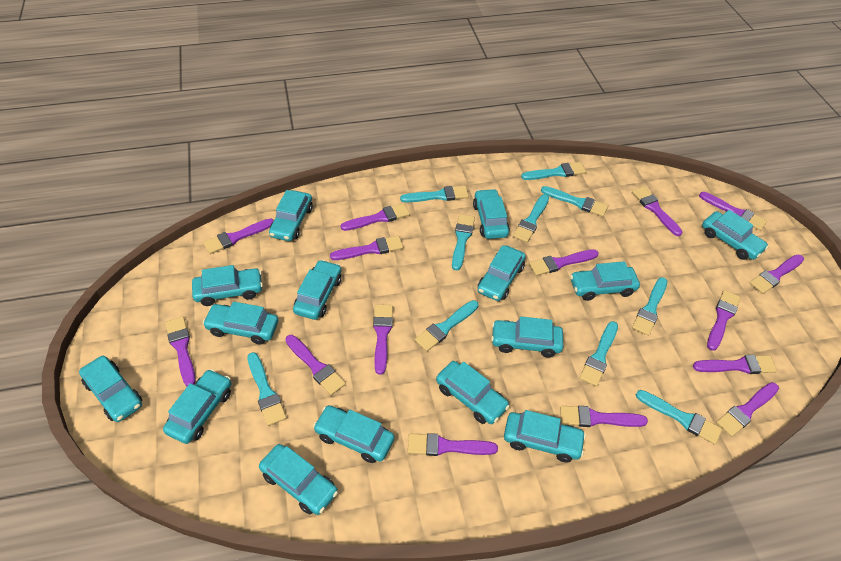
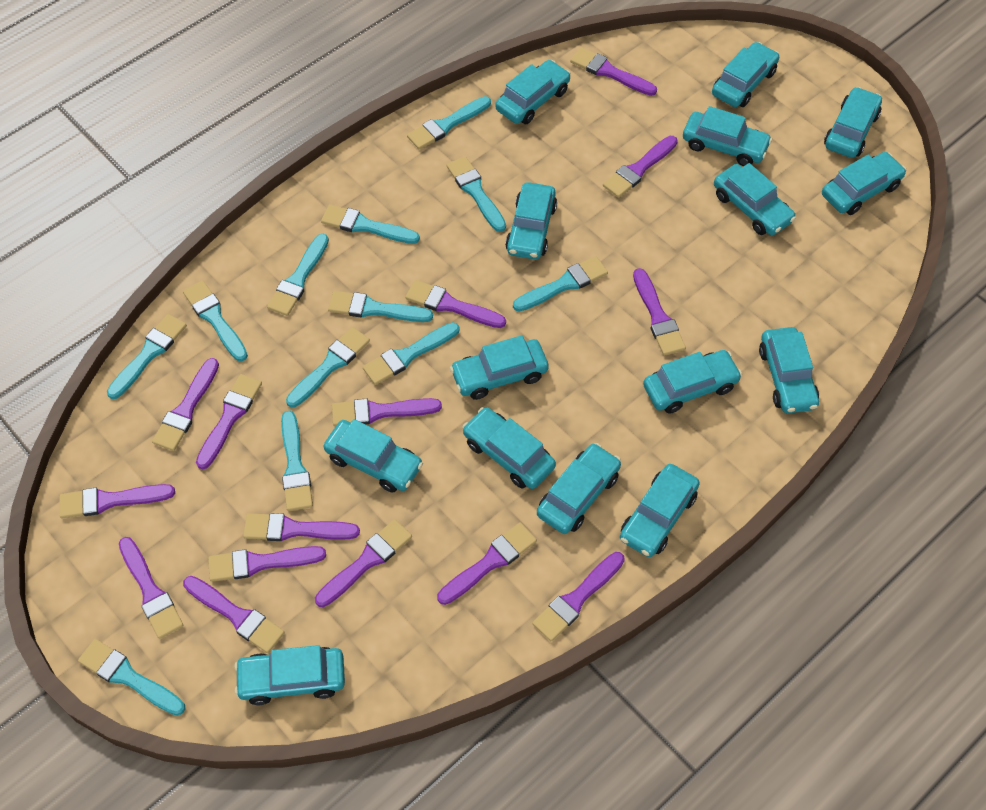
turquoise brush: 10 -> 12

